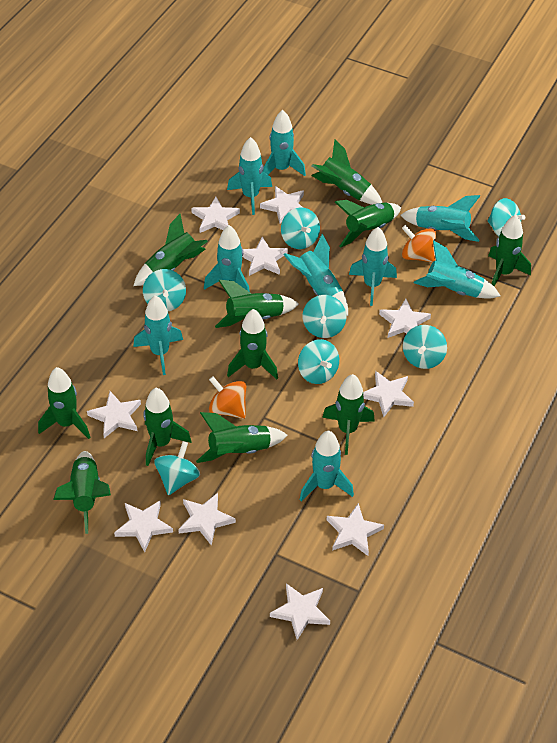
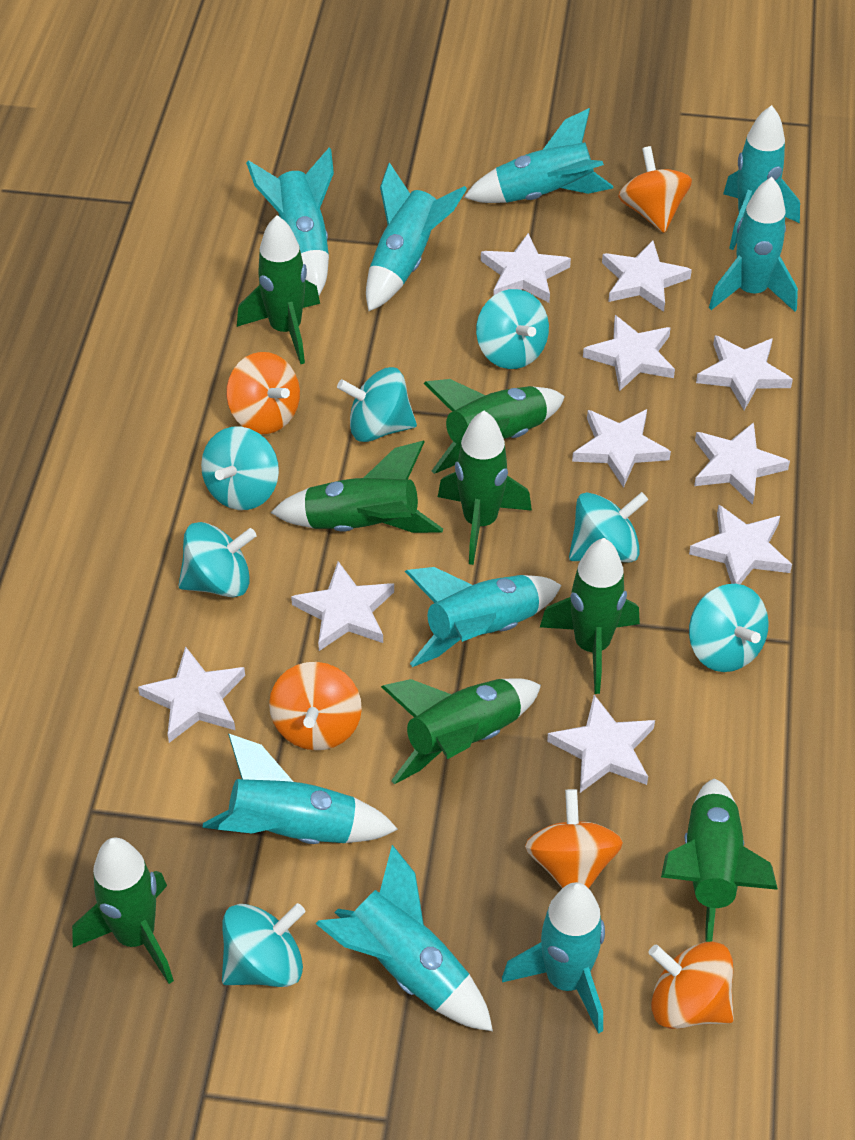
green rocket: 11 -> 8
orange spinning top: 2 -> 5

